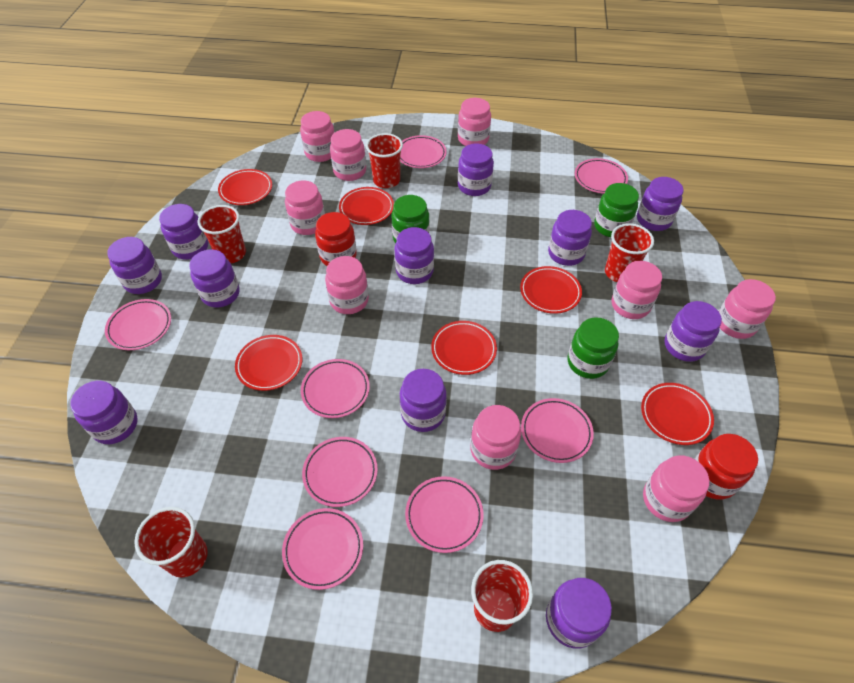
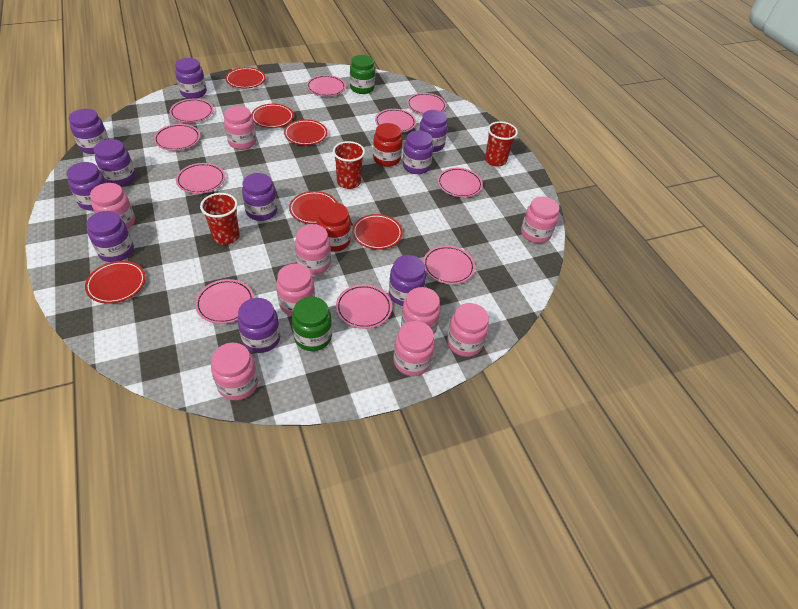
green jar: 3 -> 2
pink plate: 8 -> 10
purple jar: 11 -> 10
red cup: 5 -> 3

